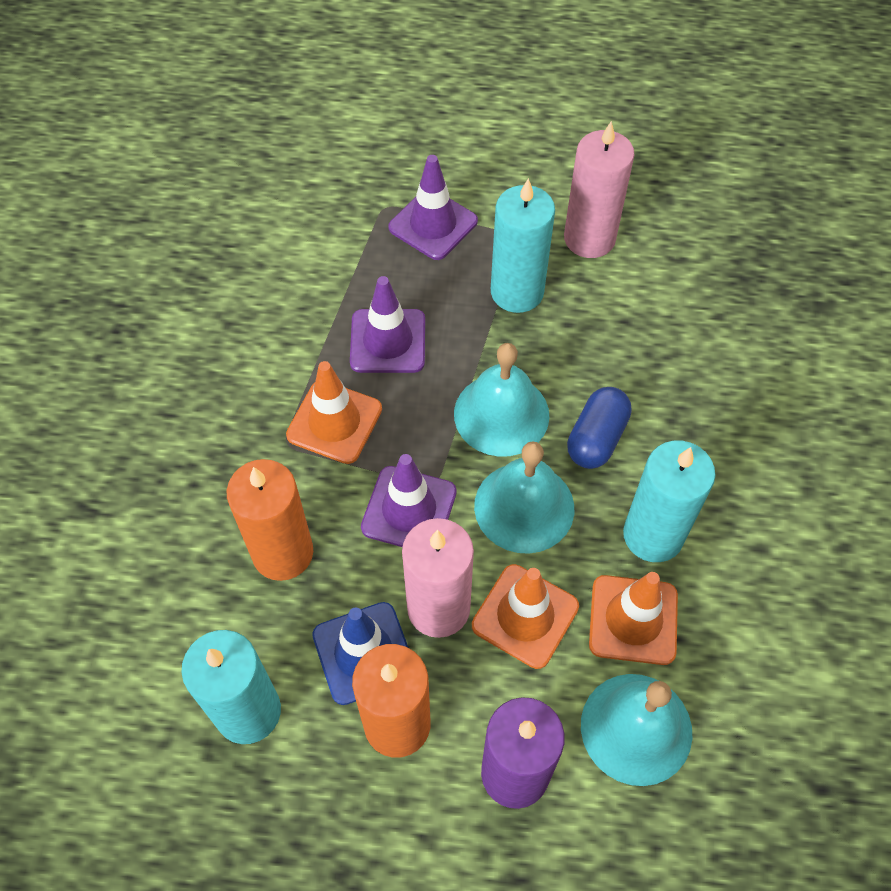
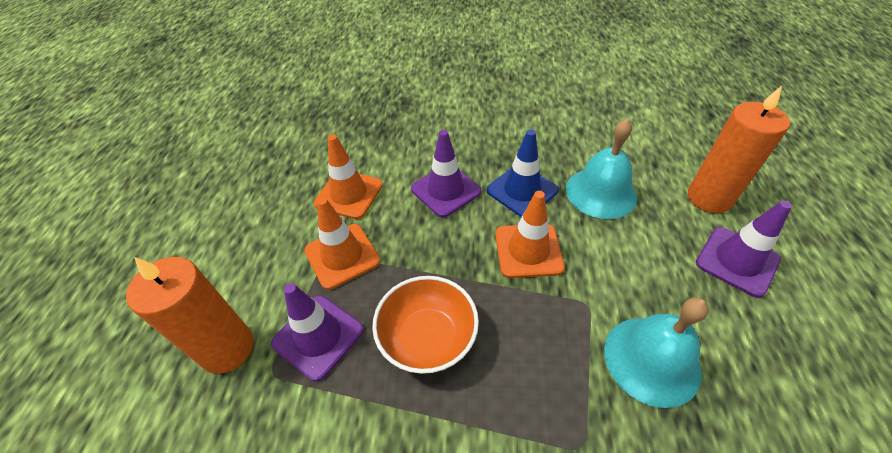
blue capsule: 1 -> 0
orange bowl: 0 -> 1
pink candle: 2 -> 0
purple candle: 1 -> 0
turquoise bell: 3 -> 2
turquoise candle: 3 -> 0

